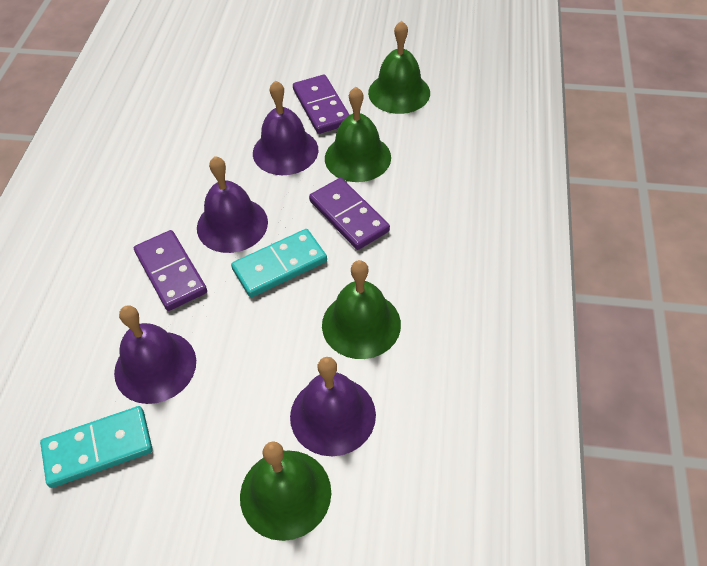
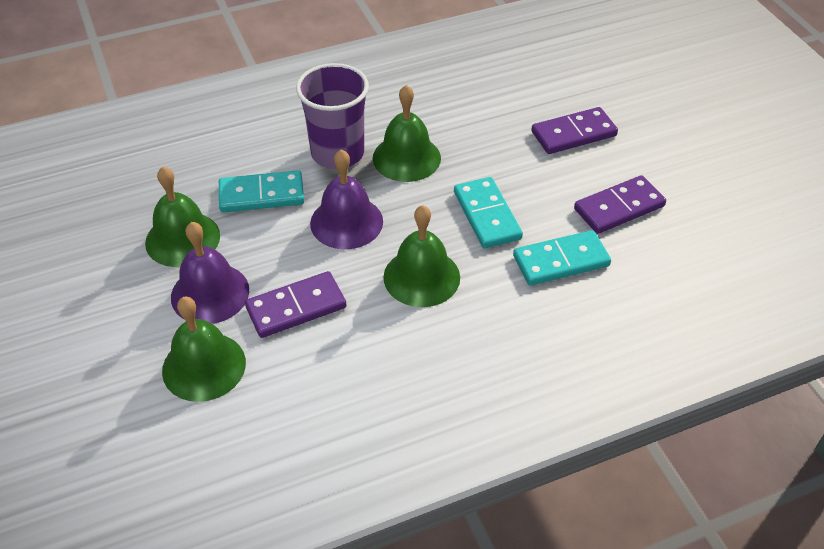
purple bell: 4 -> 2
purple cup: 0 -> 1
turquoise domino: 2 -> 3

